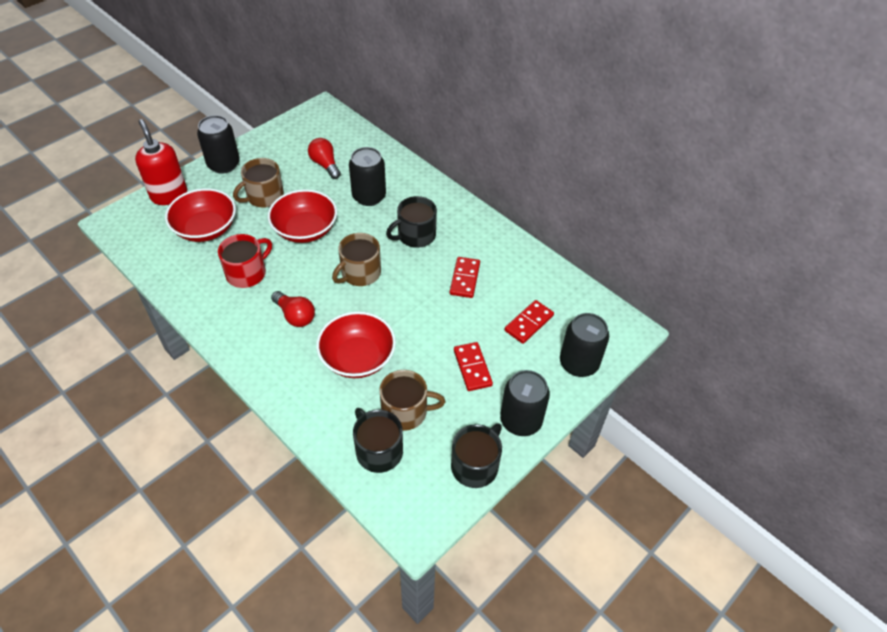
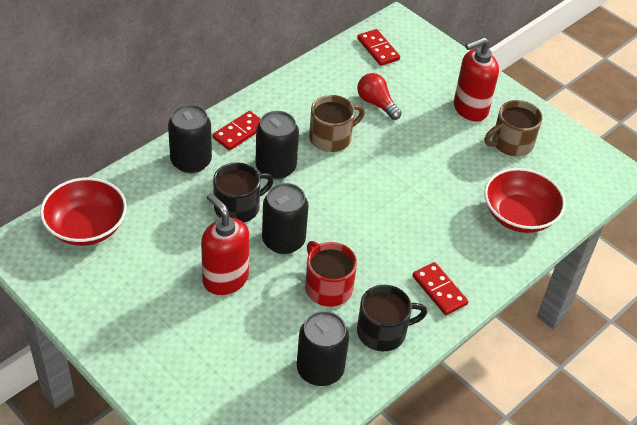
black mug: 3 -> 2
brown mug: 3 -> 2
red bowl: 3 -> 2
red light bulb: 2 -> 1
red soap dispenser: 1 -> 2

